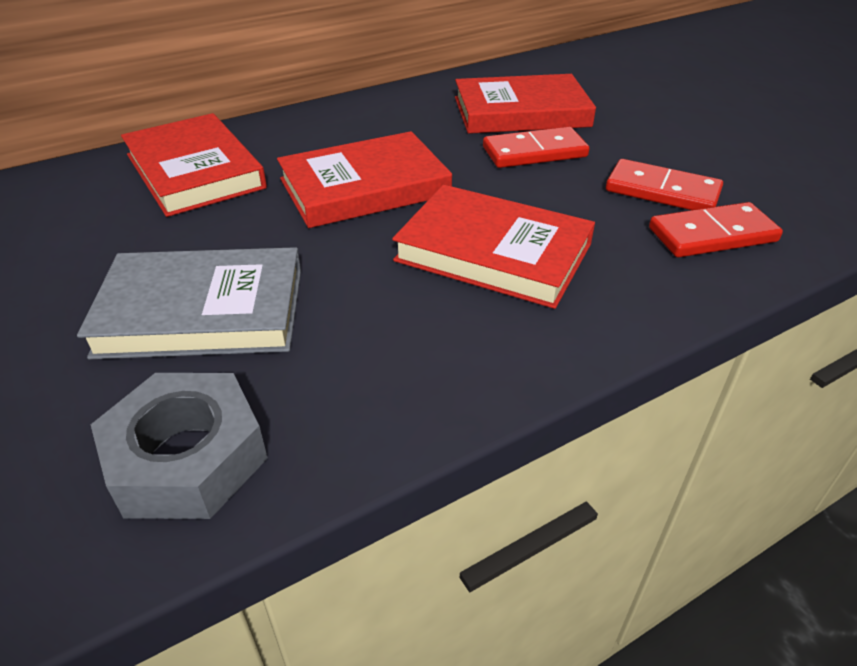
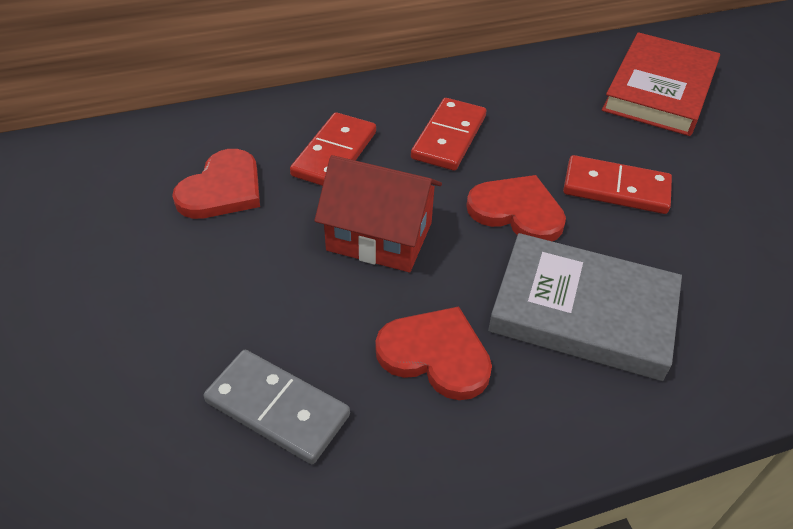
grey domino: 0 -> 1
grey nut: 1 -> 0
red book: 4 -> 1
red heart: 0 -> 3
red house: 0 -> 1

